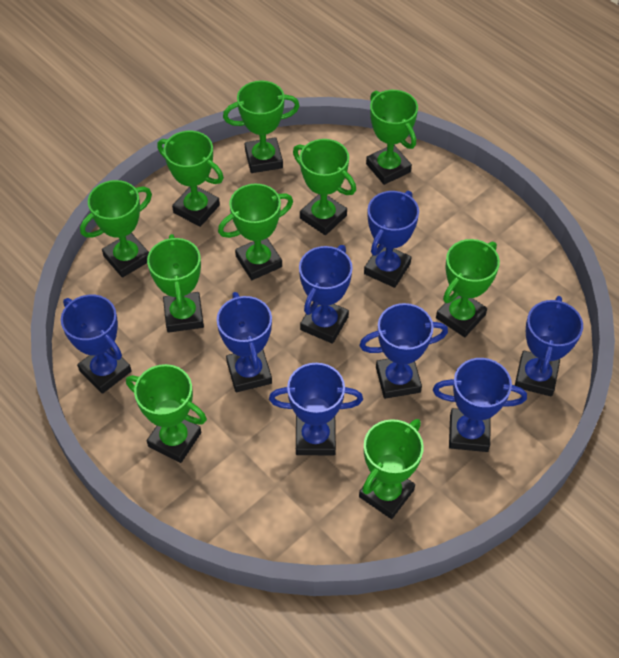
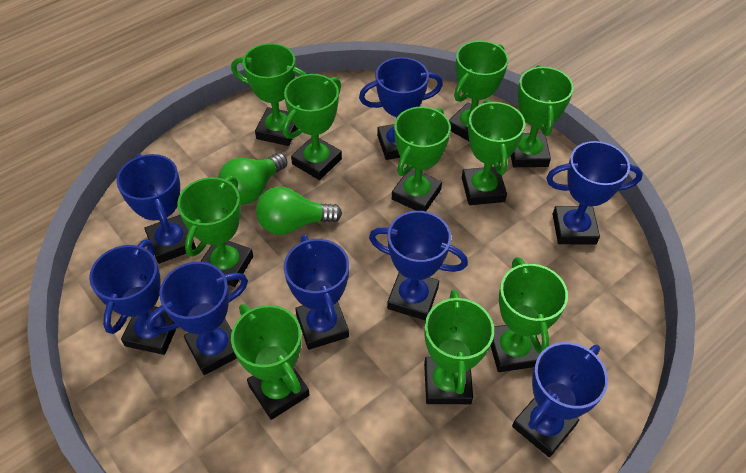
green light bulb: 0 -> 2

